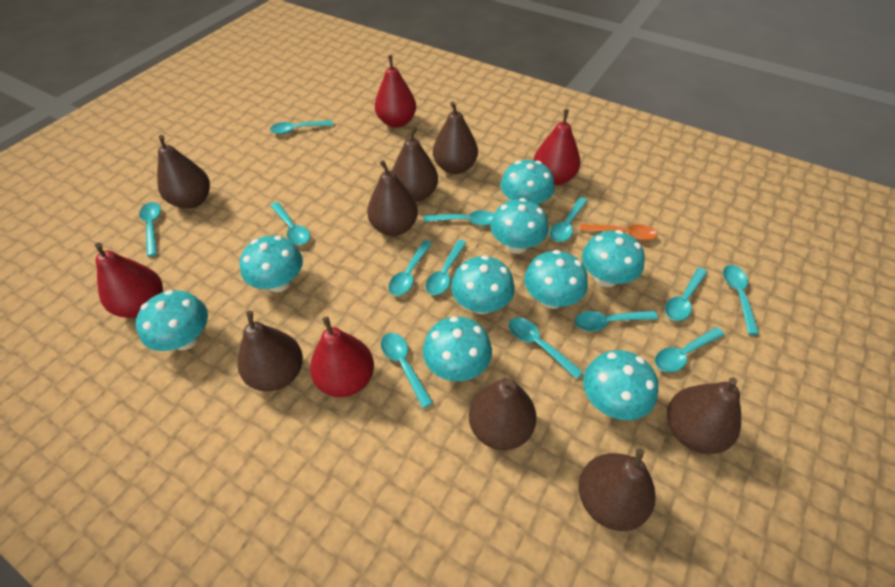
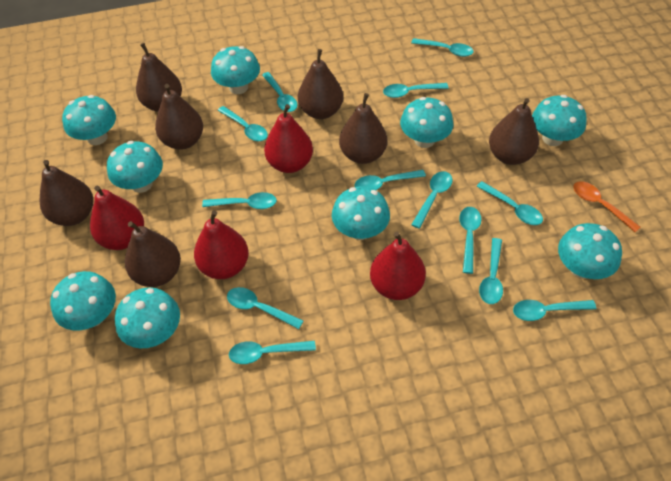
brown pear: 8 -> 7

